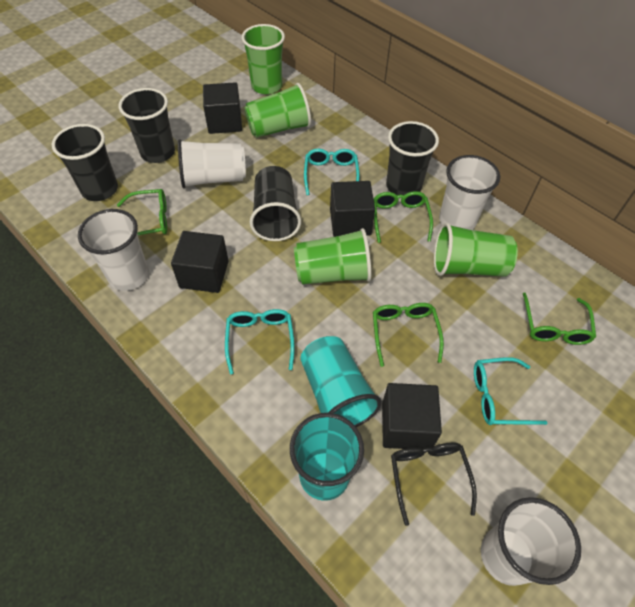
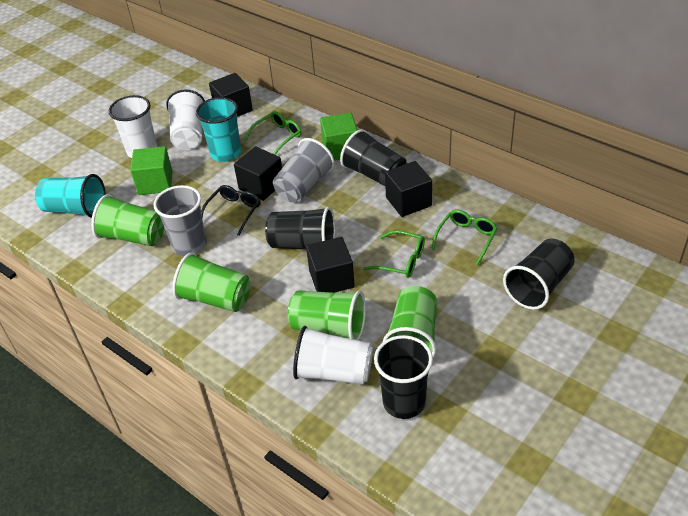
green cube: 0 -> 2
green glasses: 4 -> 3
grey cup: 0 -> 2
turquoise glasses: 3 -> 0
white cup: 4 -> 3

